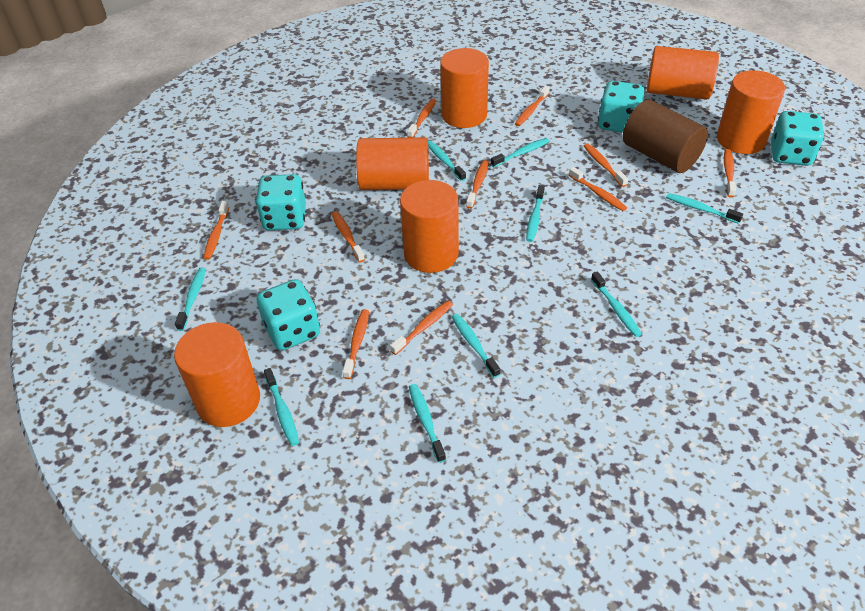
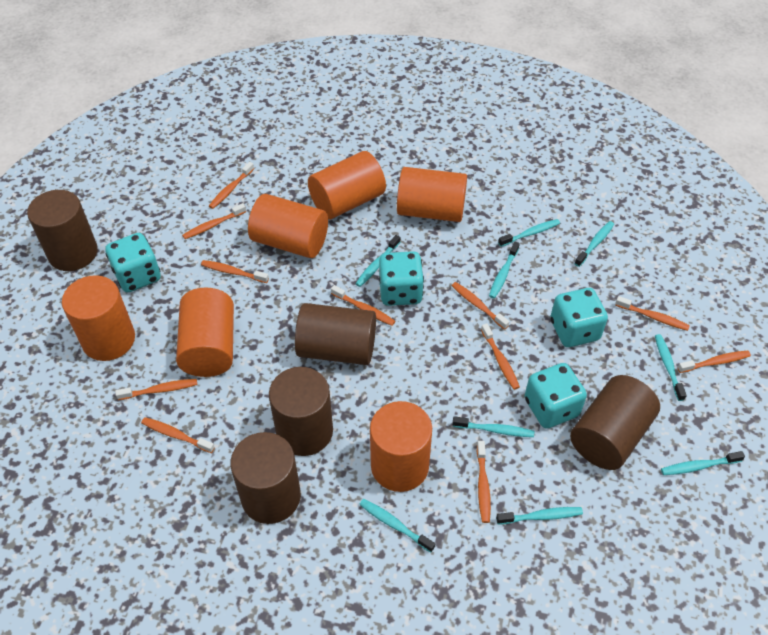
brown cylinder: 1 -> 5
orange toothbrush: 10 -> 11

